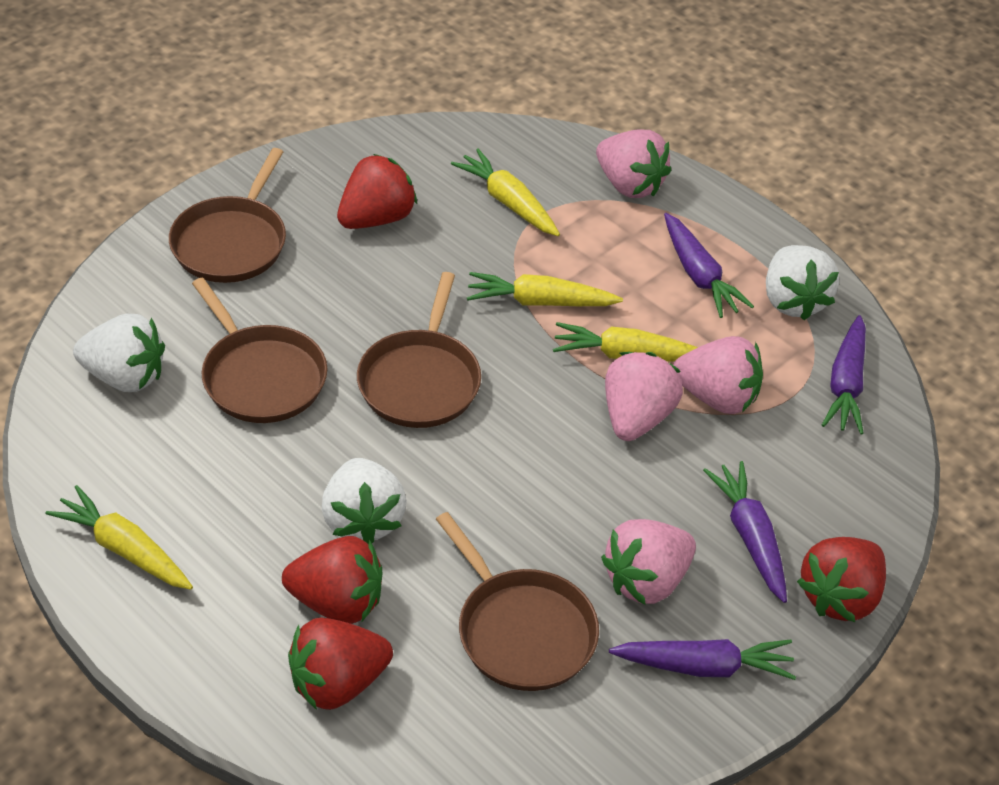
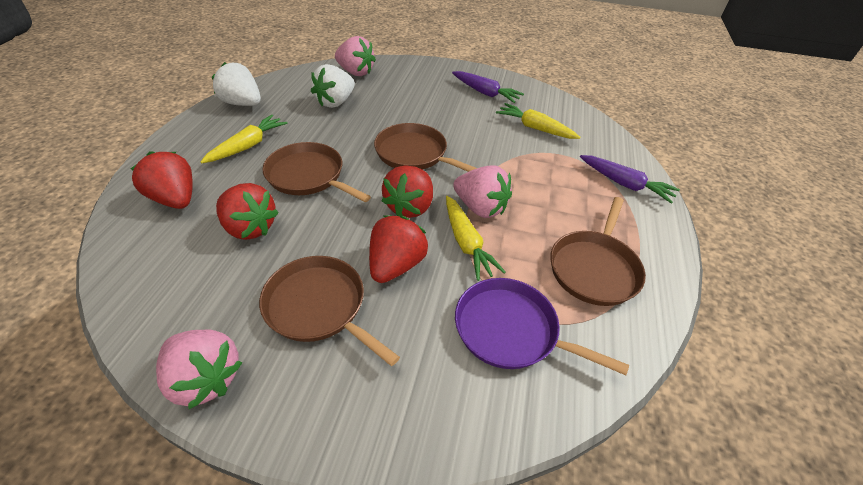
pink strawberry: 4 -> 3
purple carrot: 4 -> 2
purple pan: 0 -> 1
white strawberry: 3 -> 2
yellow carrot: 4 -> 3

